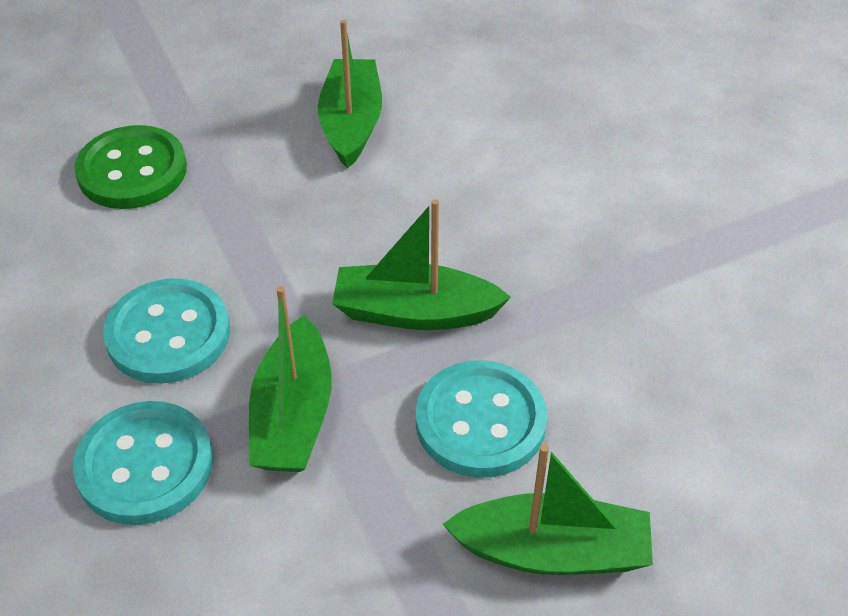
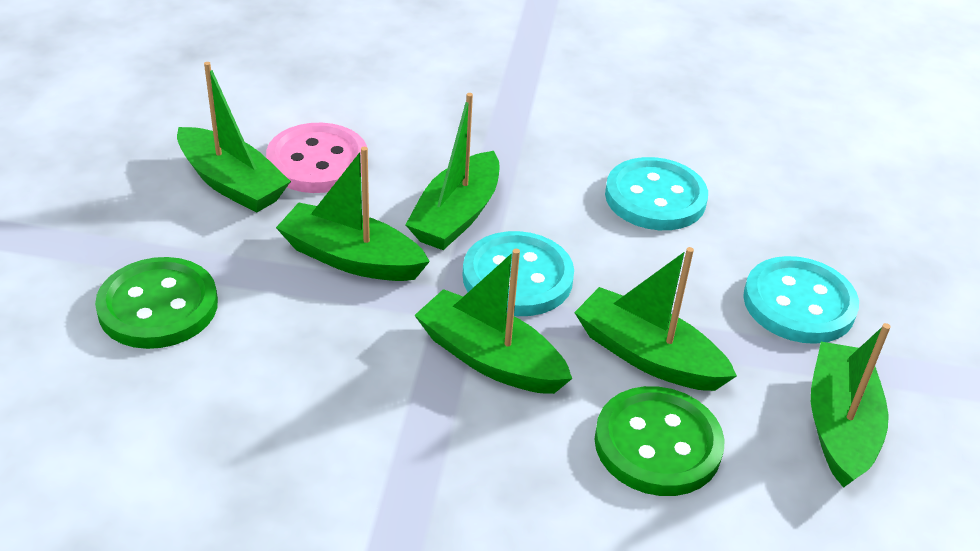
green boat: 4 -> 6
green button: 1 -> 2
pink button: 0 -> 1

